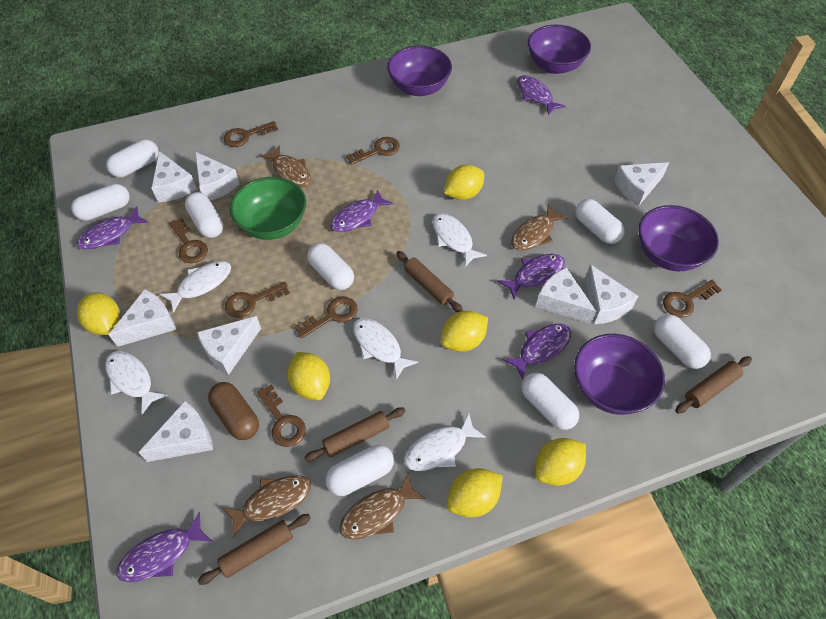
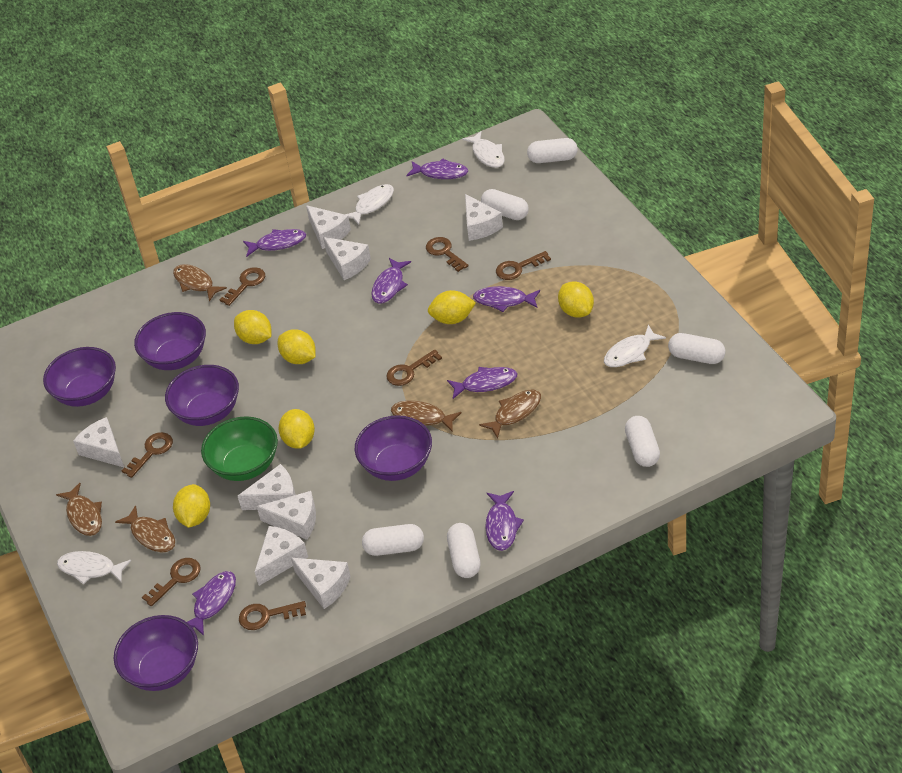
brown capsule: 1 -> 0
brown fish: 4 -> 5
brown rolling pin: 4 -> 0
purple bowl: 4 -> 5
purple fish: 6 -> 7
white capsule: 8 -> 6
white fish: 5 -> 4

